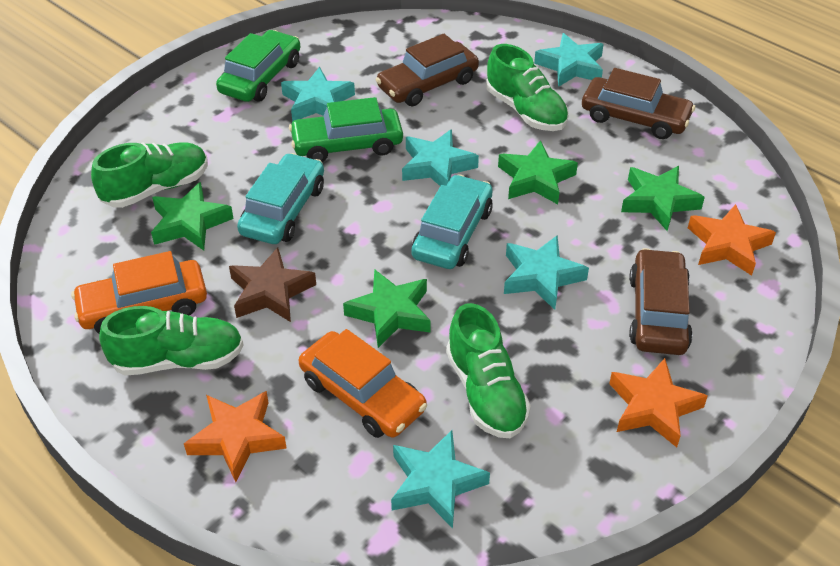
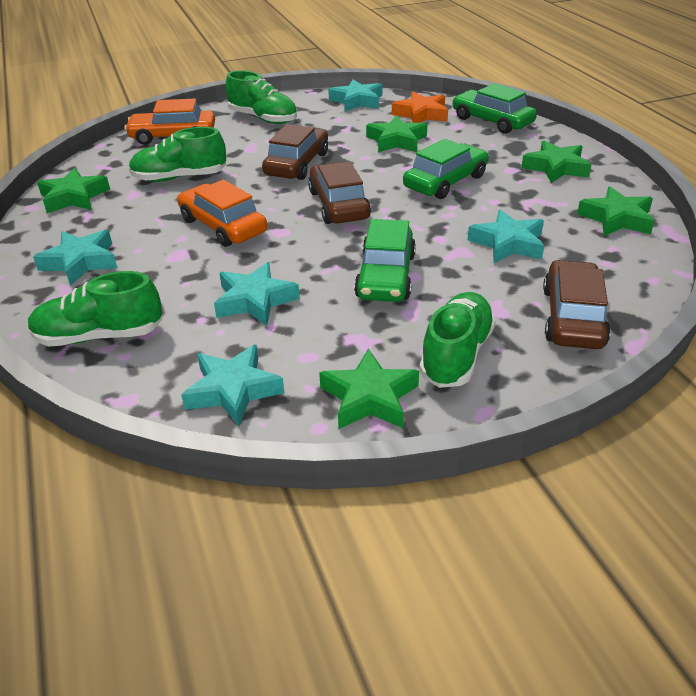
brown star: 1 -> 0
green car: 2 -> 3
green star: 4 -> 5
orange star: 3 -> 1
turquoise car: 2 -> 0

